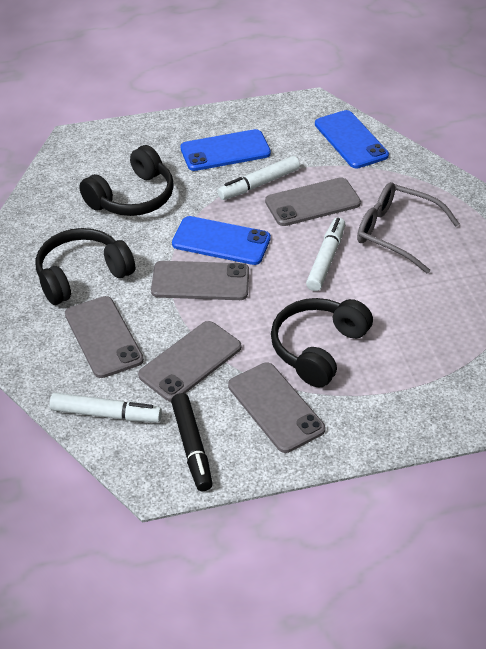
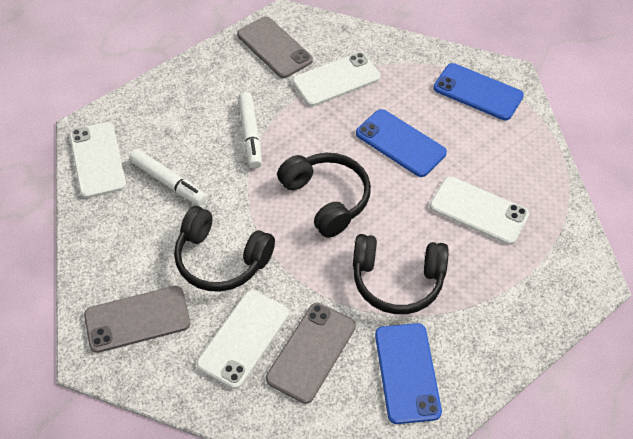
black marker: 1 -> 0
grey glasses: 1 -> 0
grey phone: 5 -> 3
white marker: 3 -> 2
white phone: 0 -> 4

